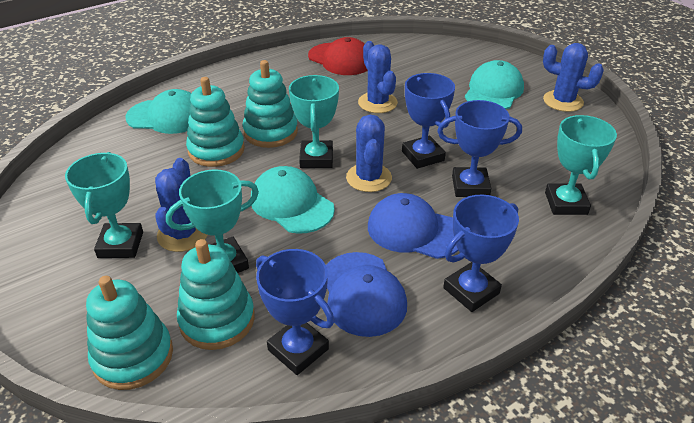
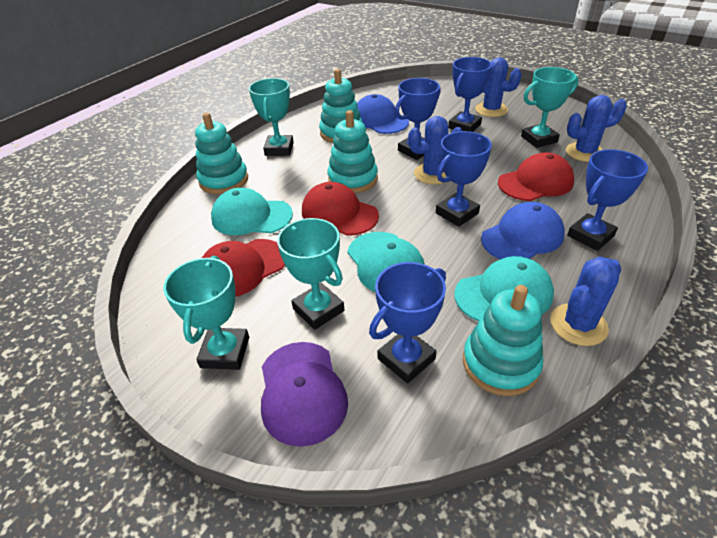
blue trophy: 4 -> 5
purple cap: 0 -> 1
red cap: 1 -> 3

